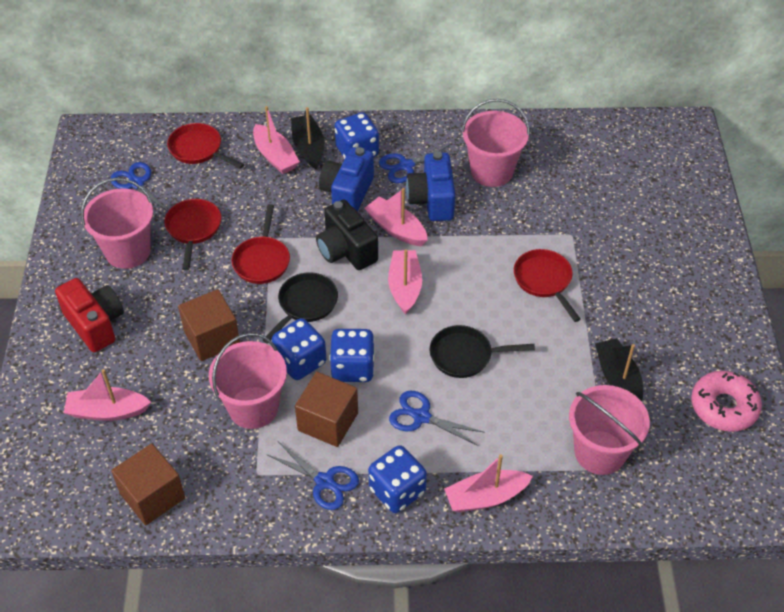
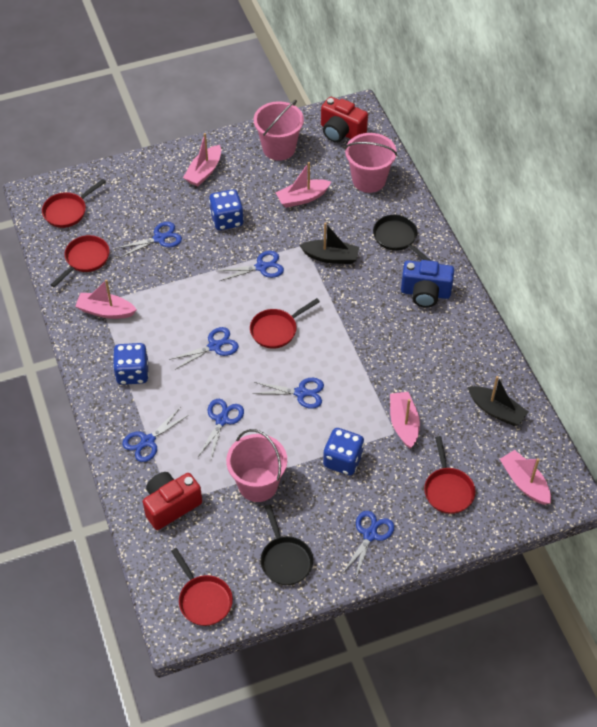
black camera: 1 -> 0
blue camera: 2 -> 1
blue dice: 4 -> 3
blue scissors: 4 -> 7
brown cube: 3 -> 0
pink bucket: 4 -> 3
pink donut: 1 -> 0
red camera: 1 -> 2
red pan: 4 -> 5

